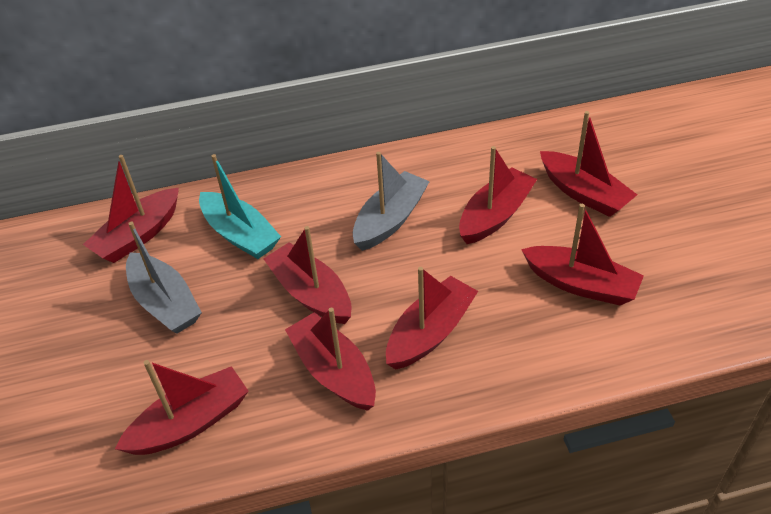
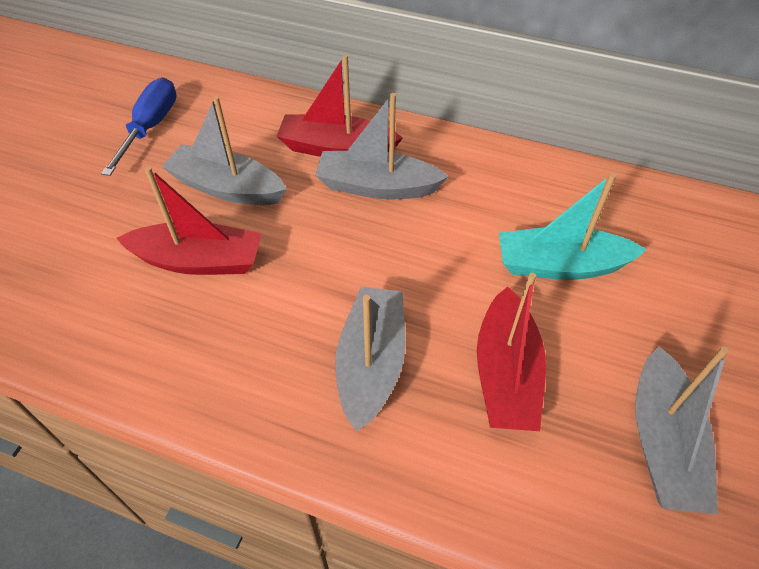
blue screwdriver: 0 -> 1
grey boat: 2 -> 4
red boat: 8 -> 3

